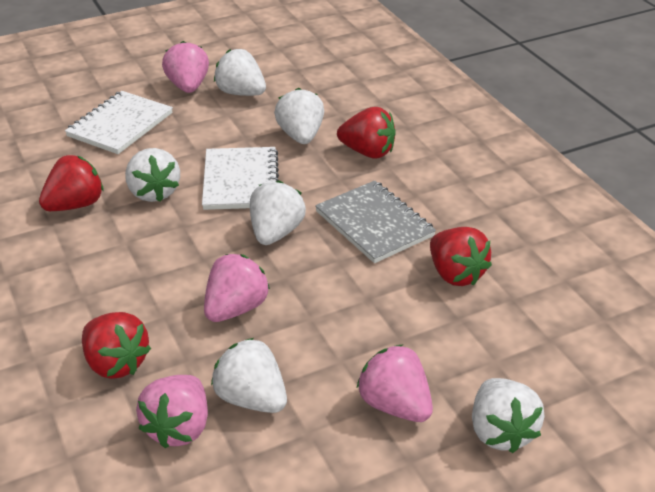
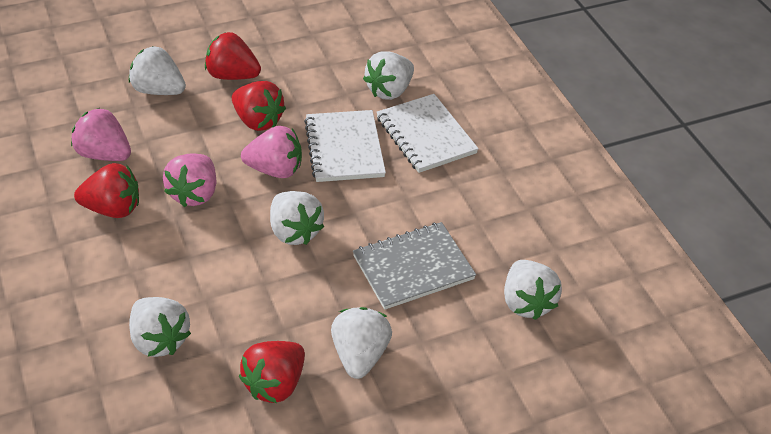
pink strawberry: 4 -> 3

